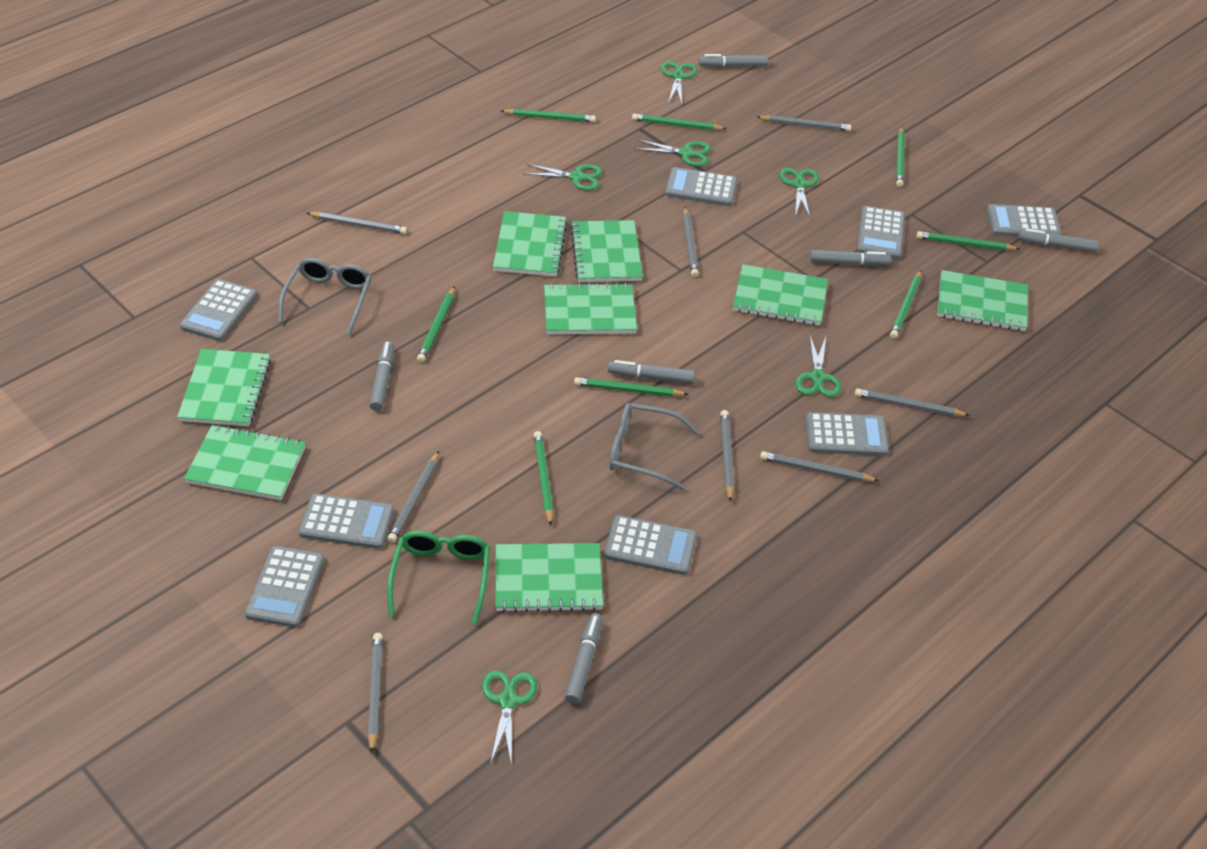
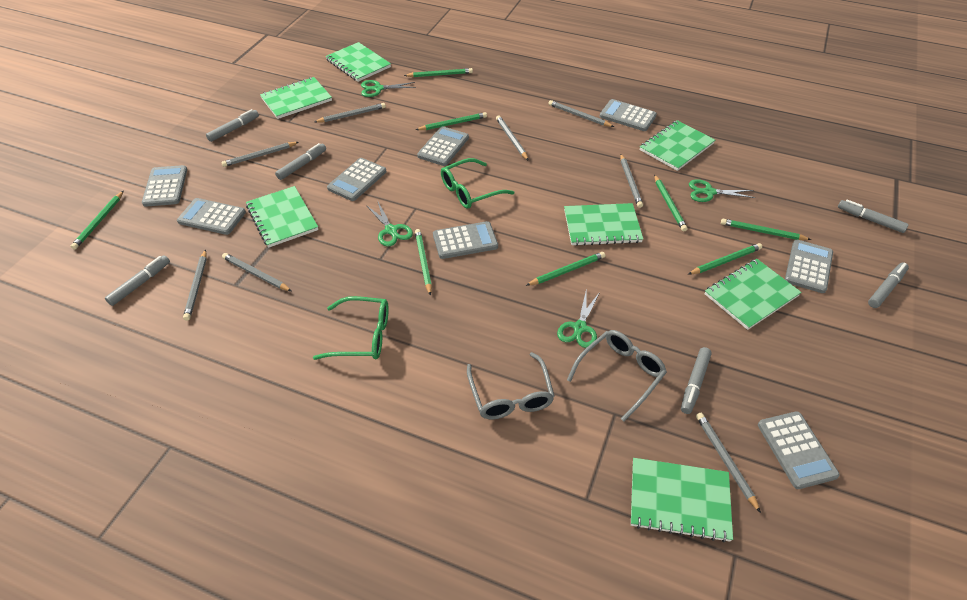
green glasses: 1 -> 2
green notebook: 8 -> 7
green scissors: 6 -> 4

